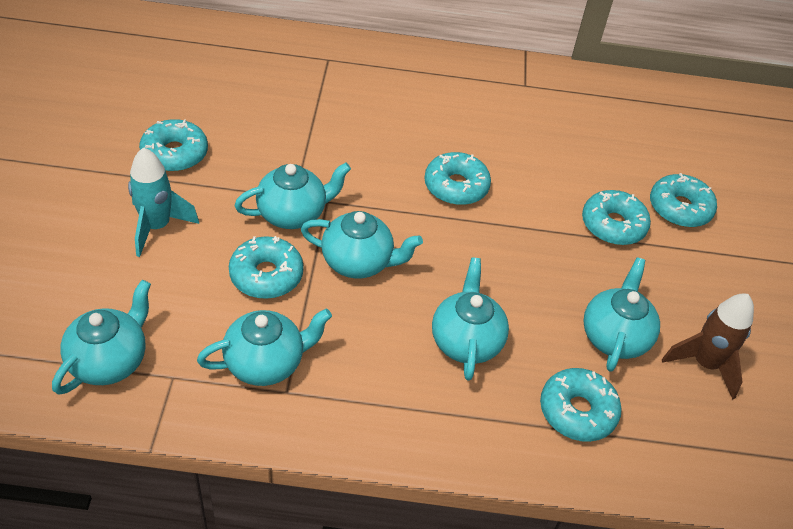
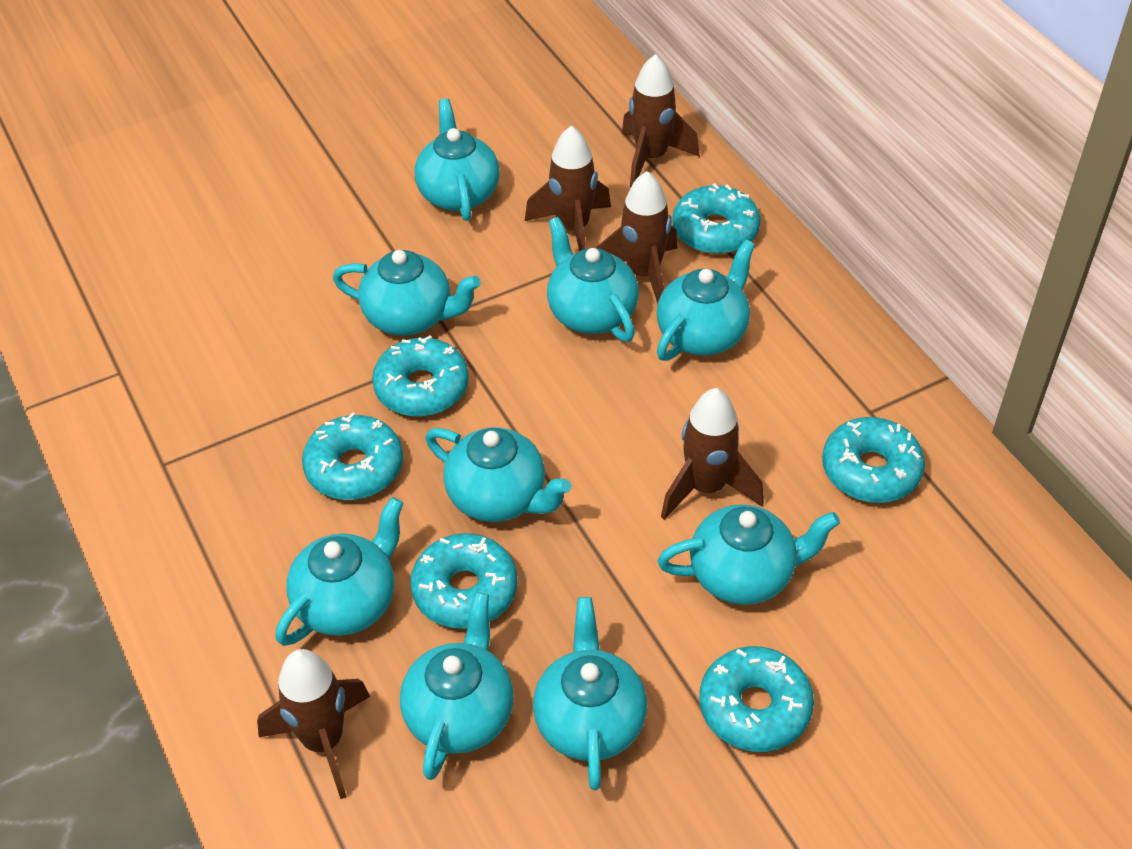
brown rocket: 1 -> 5
turquoise rocket: 1 -> 0
turquoise teapot: 6 -> 9

